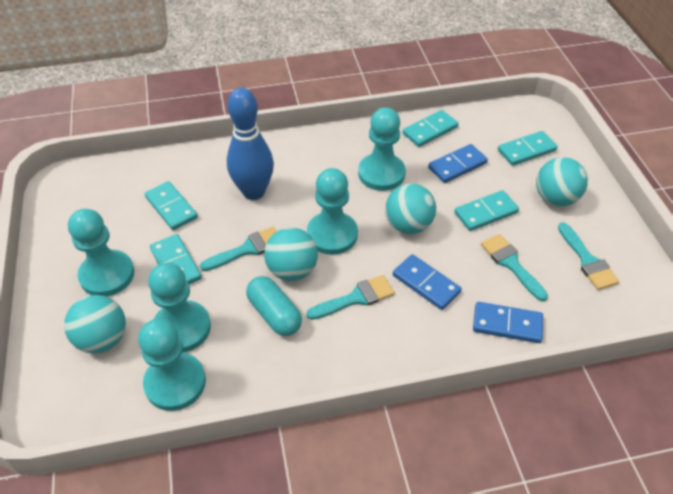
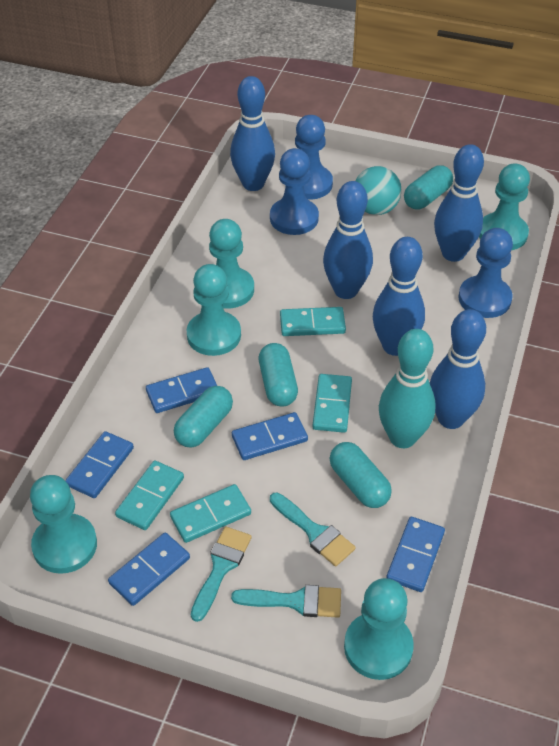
blue bowling pin: 1 -> 5
blue domino: 3 -> 5
blue pawn: 0 -> 3
turquoise ball: 4 -> 1
turquoise bowling pin: 0 -> 1
turquoise brush: 4 -> 3
turquoise capsule: 1 -> 4
turquoise domino: 5 -> 4

